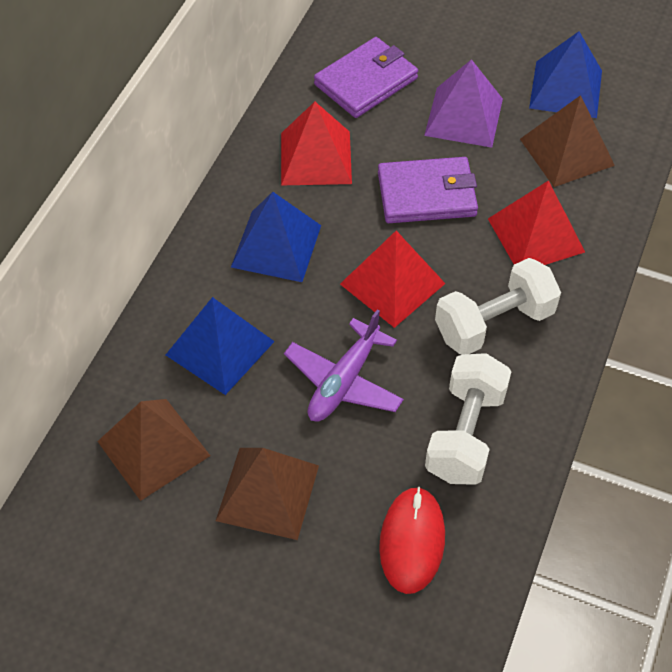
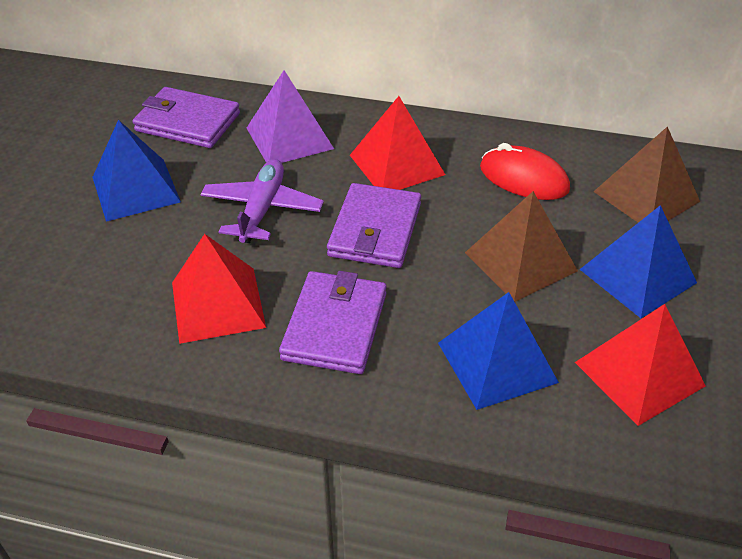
brown pyramid: 3 -> 2
purple wallet: 2 -> 3
white dumbbell: 2 -> 0

